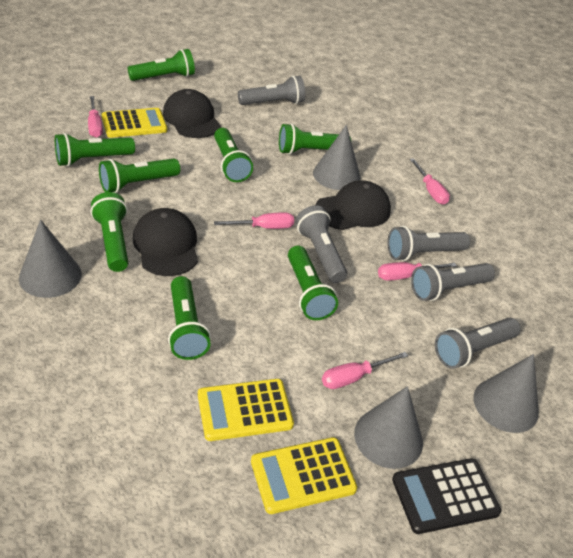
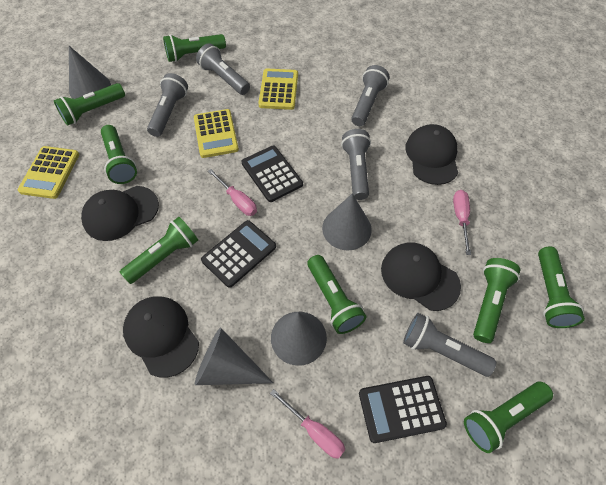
black calculator: 1 -> 3
black cap: 3 -> 4
pink screwdriver: 5 -> 3

